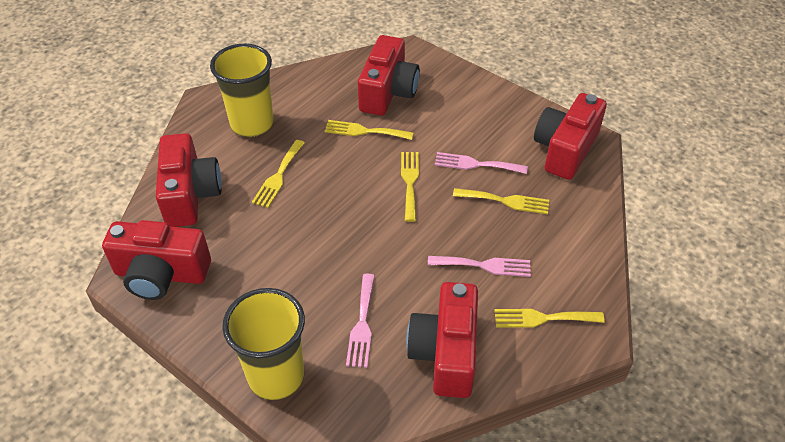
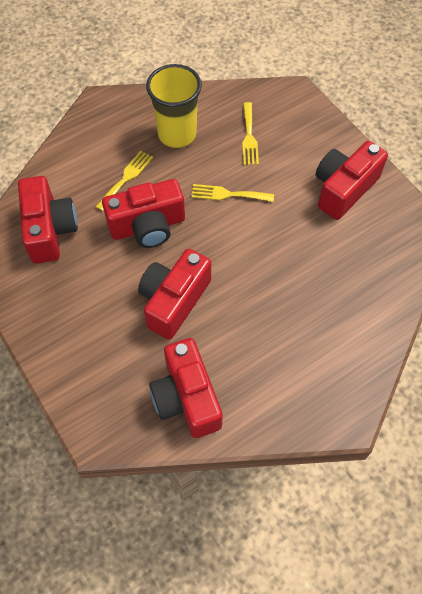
pink fork: 3 -> 0
yellow cup: 2 -> 1
yellow fork: 5 -> 3

